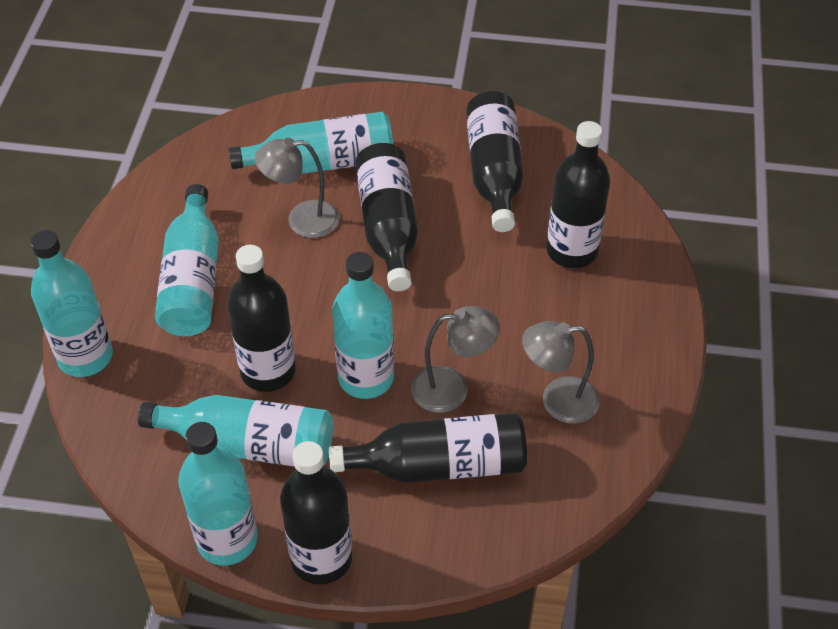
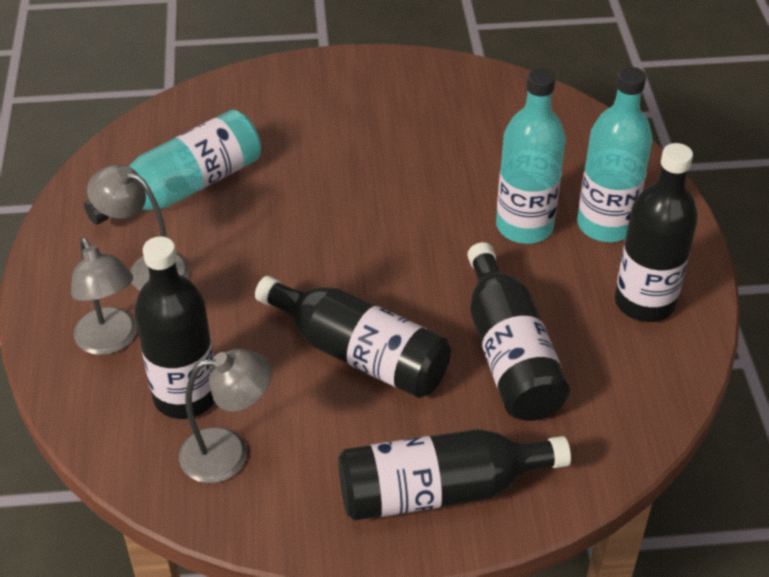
black bottle: 6 -> 5
turquoise bottle: 6 -> 3

